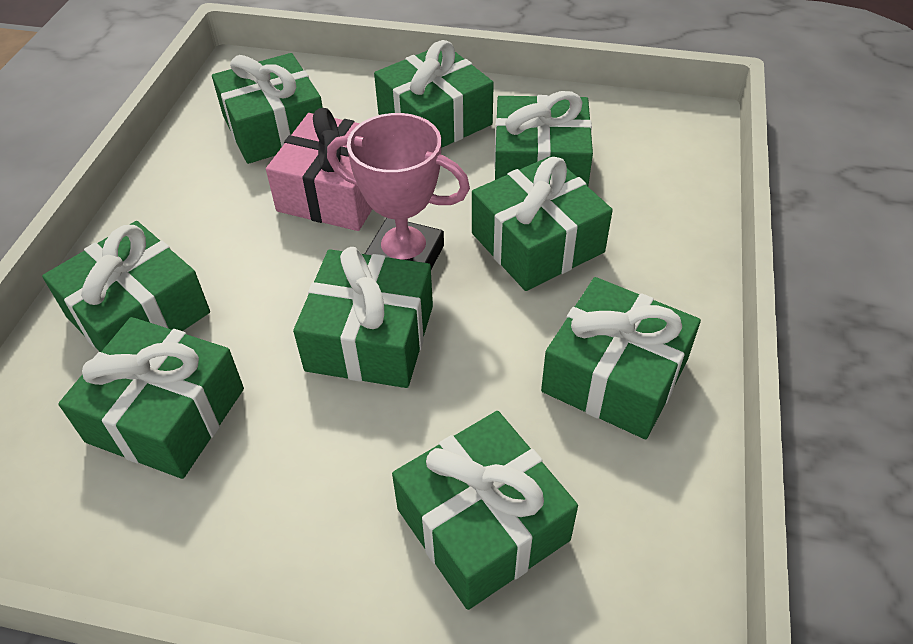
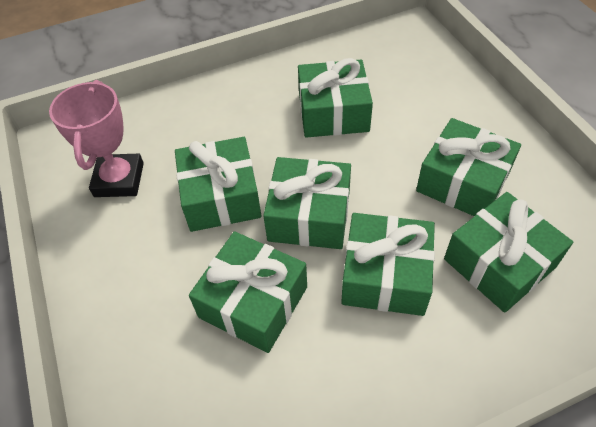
green gift: 9 -> 7
pink gift: 1 -> 0

